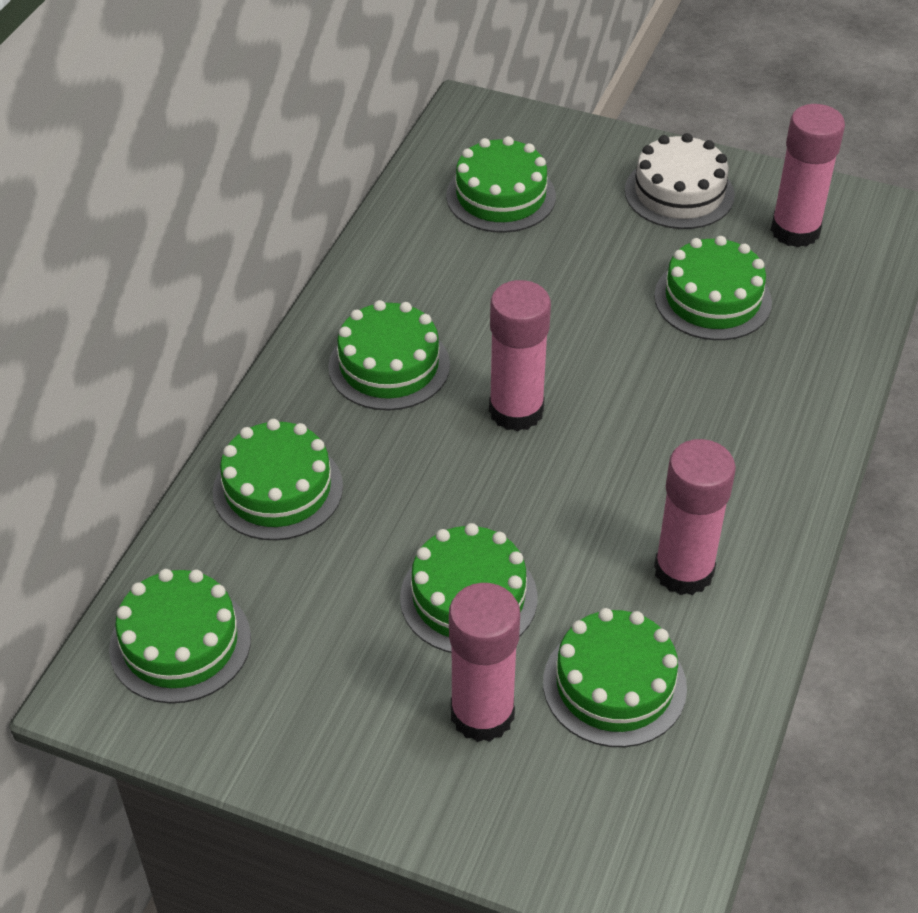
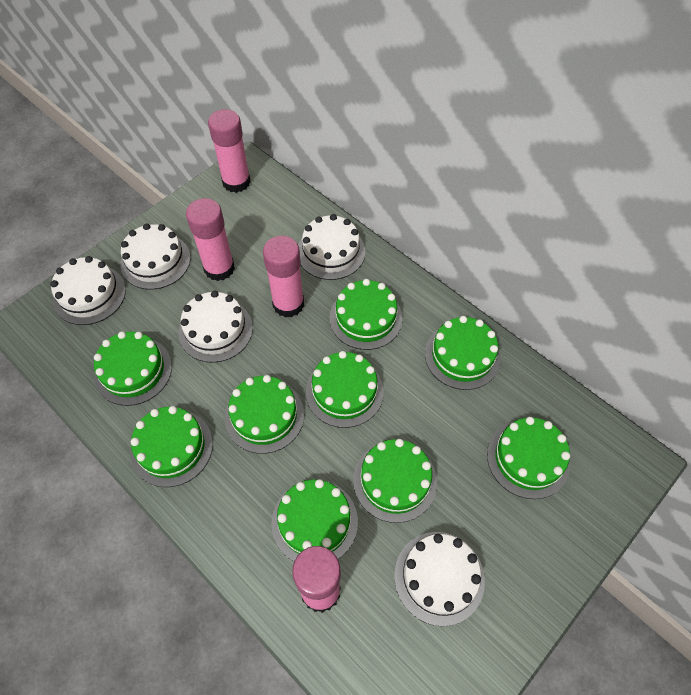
green cake: 7 -> 9
white cake: 1 -> 5

